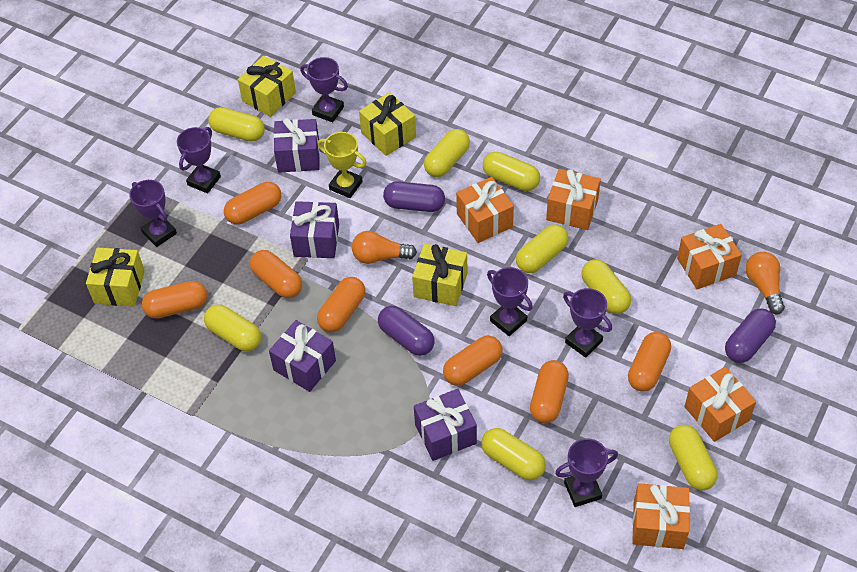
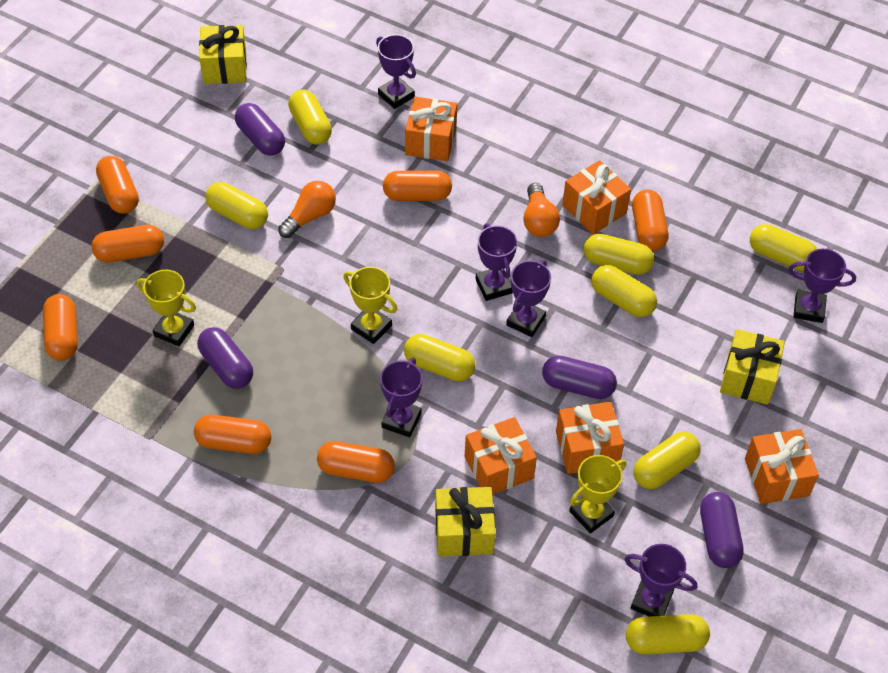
purple capsule: 3 -> 4
purple gift: 4 -> 0
yellow gift: 4 -> 3
yellow trophy: 1 -> 3

